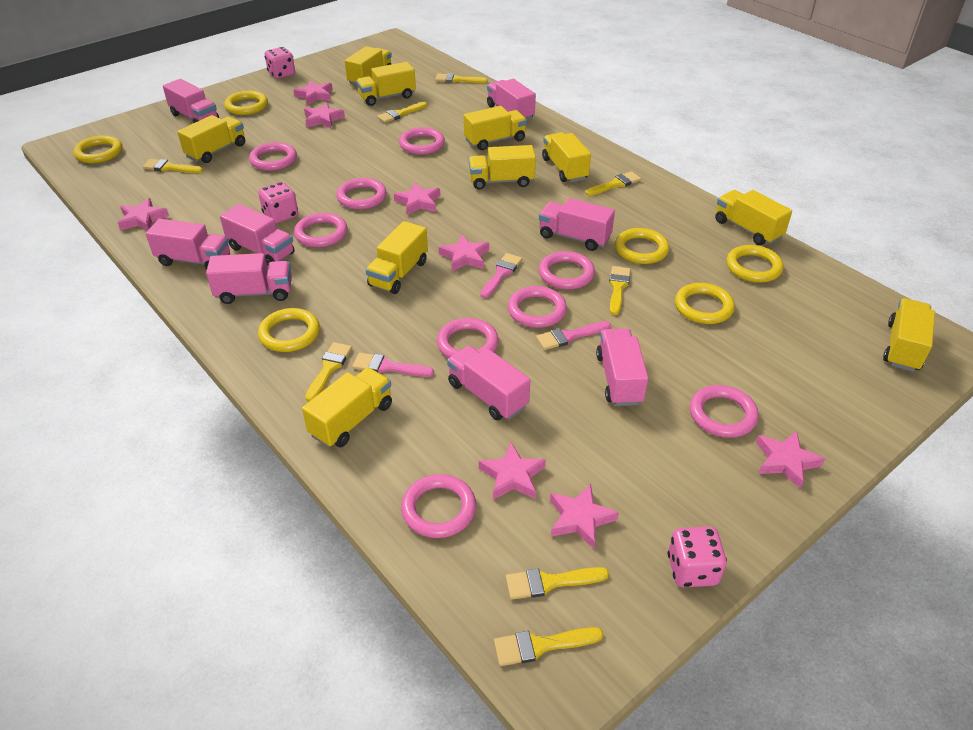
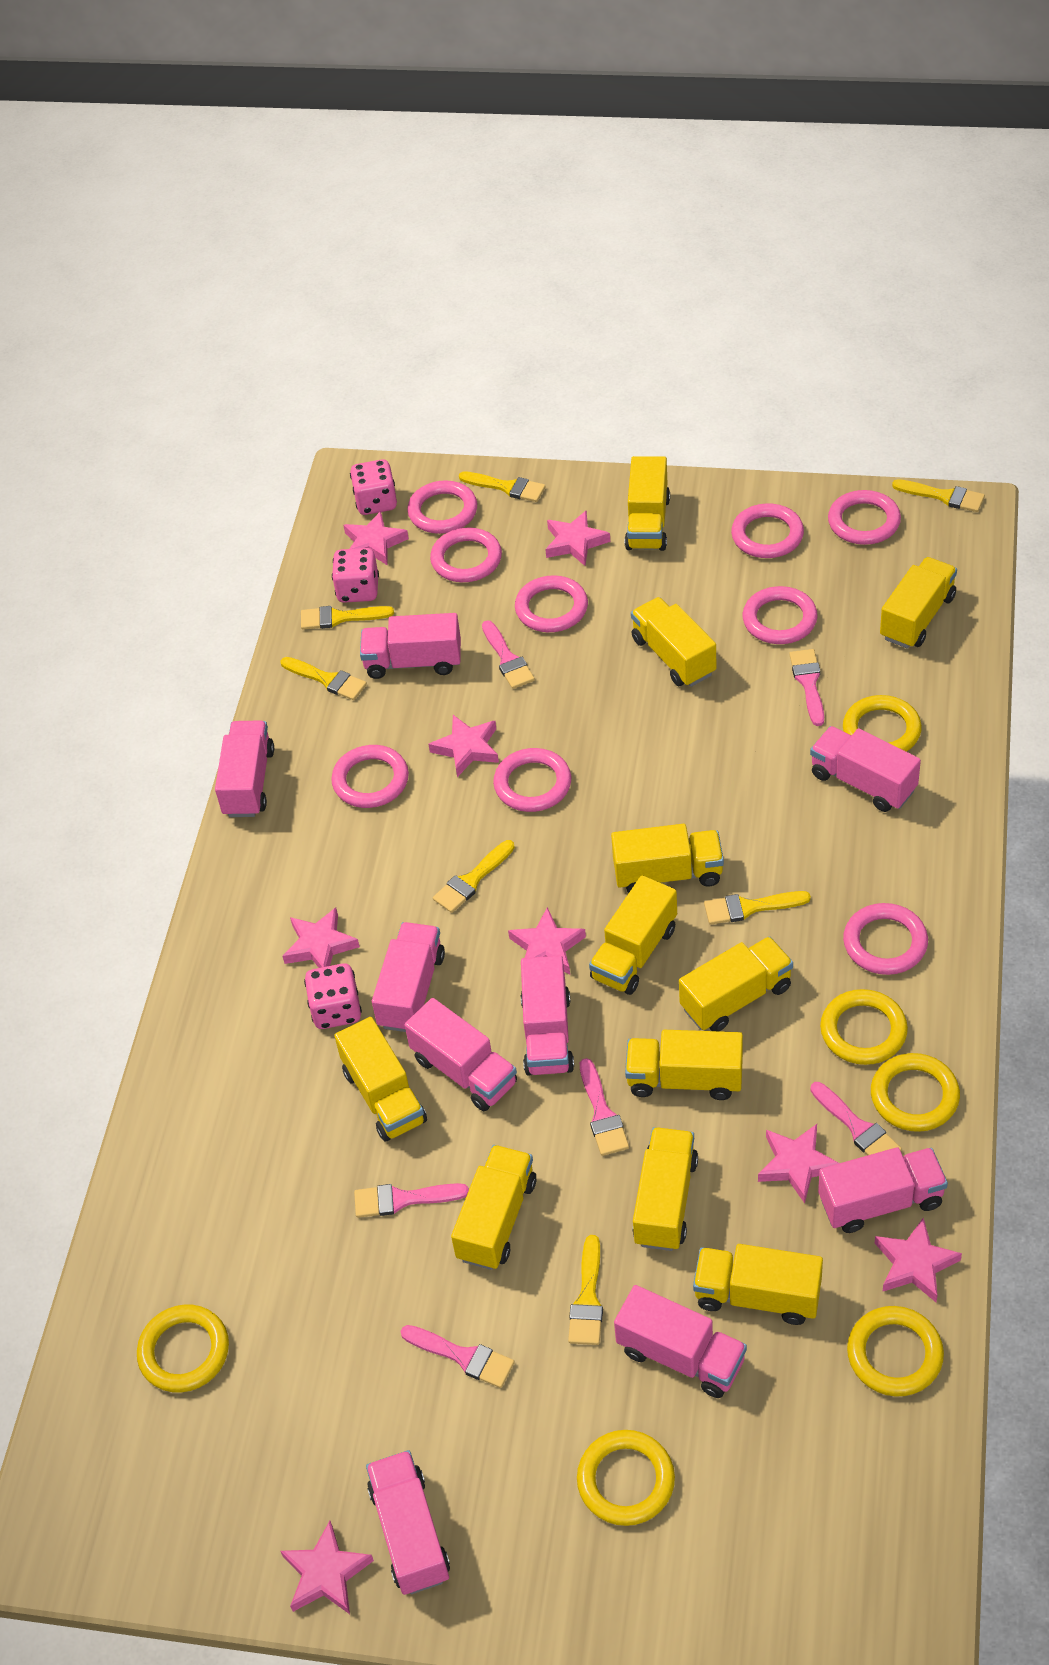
pink brush: 3 -> 6
pink truck: 8 -> 9
yellow brush: 8 -> 7
yellow truck: 10 -> 11

